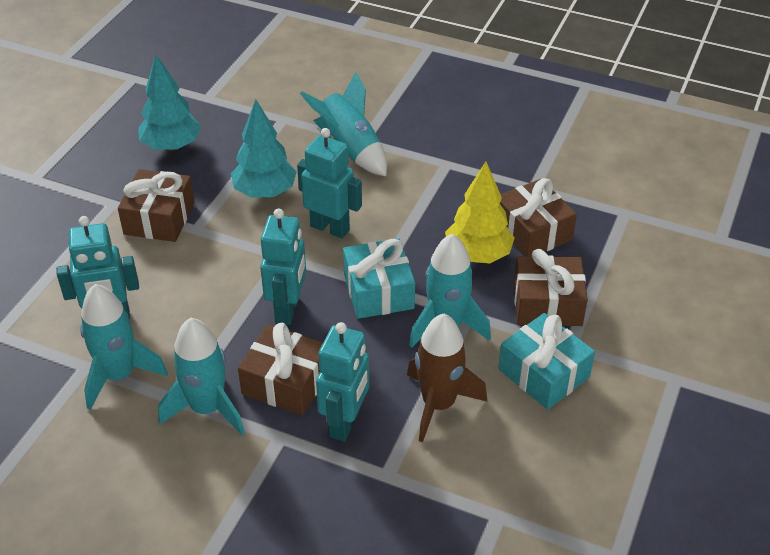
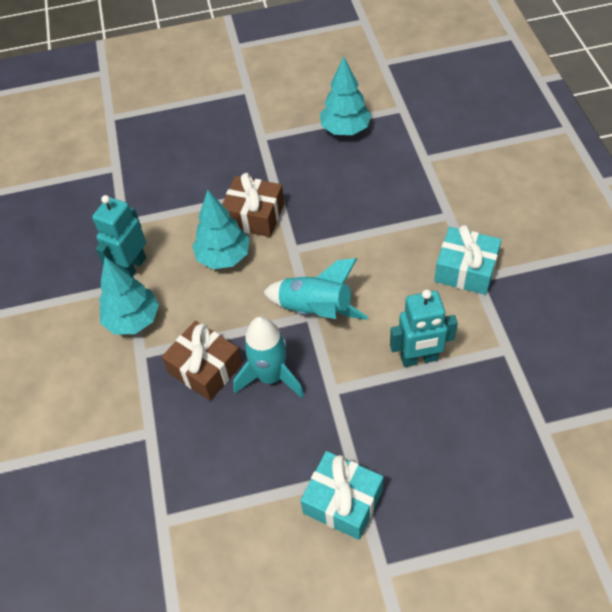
brown gift: 4 -> 2
brown rocket: 1 -> 0
turquoise robot: 4 -> 2
turquoise rocket: 4 -> 2
turquoise tree: 2 -> 3
yellow tree: 1 -> 0

